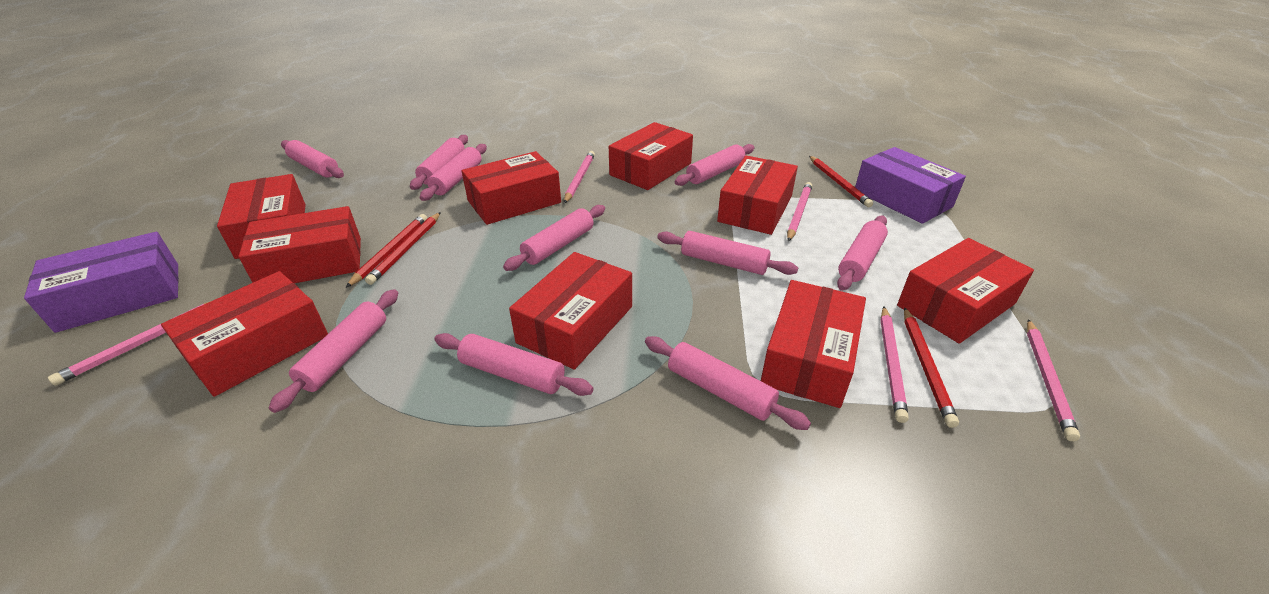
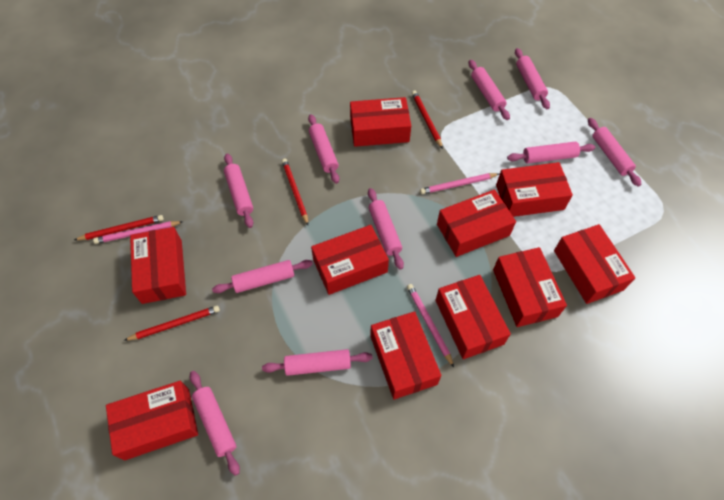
pink pencil: 5 -> 3
purple box: 2 -> 0
red box: 9 -> 10

